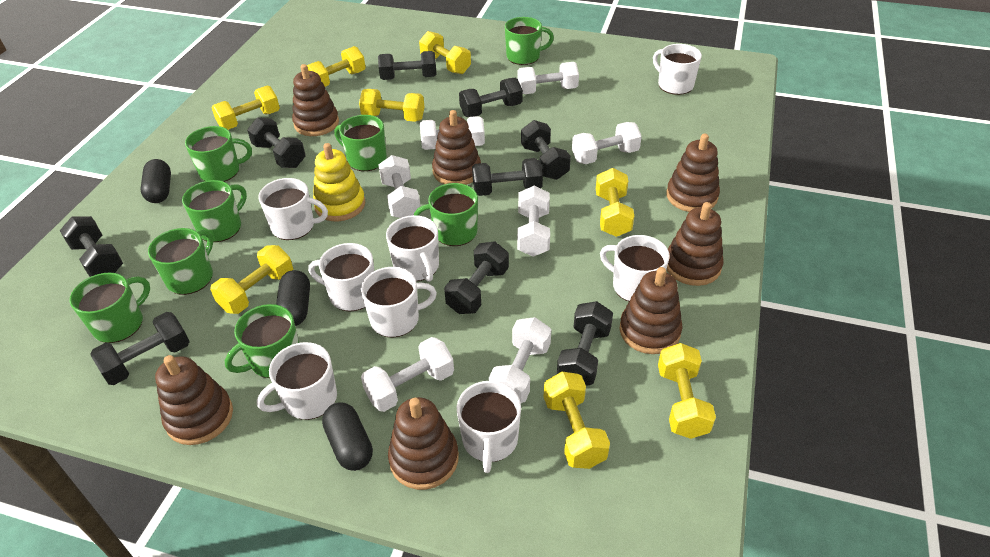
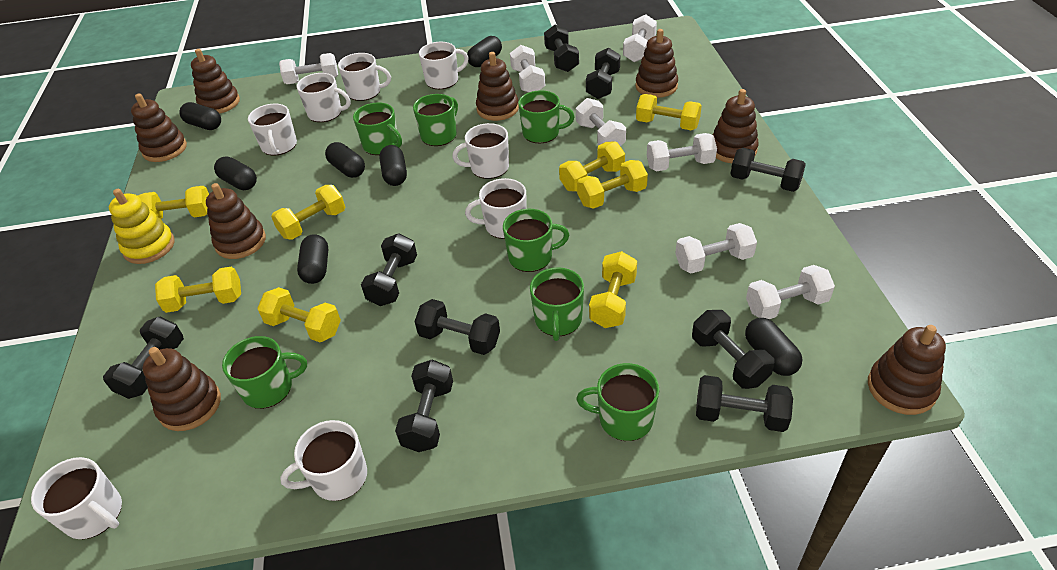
black capsule: 3 -> 7
brown stacking toy: 7 -> 8
green mug: 8 -> 7

